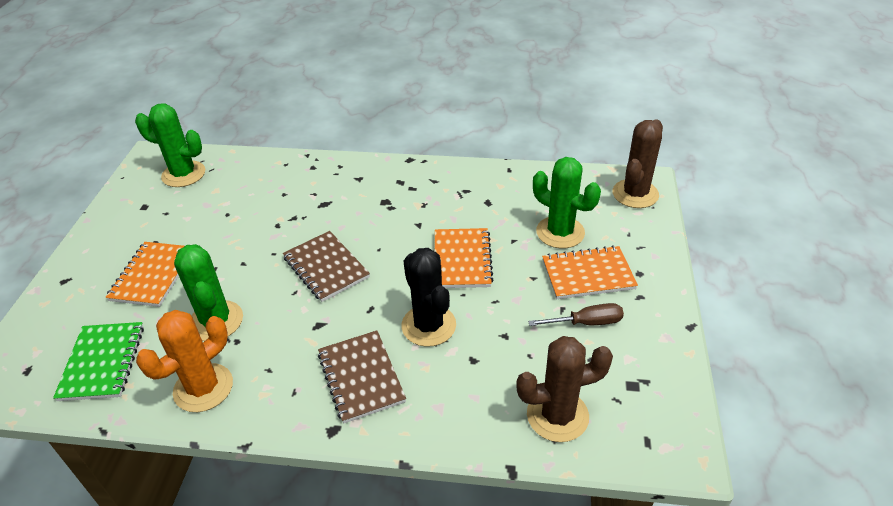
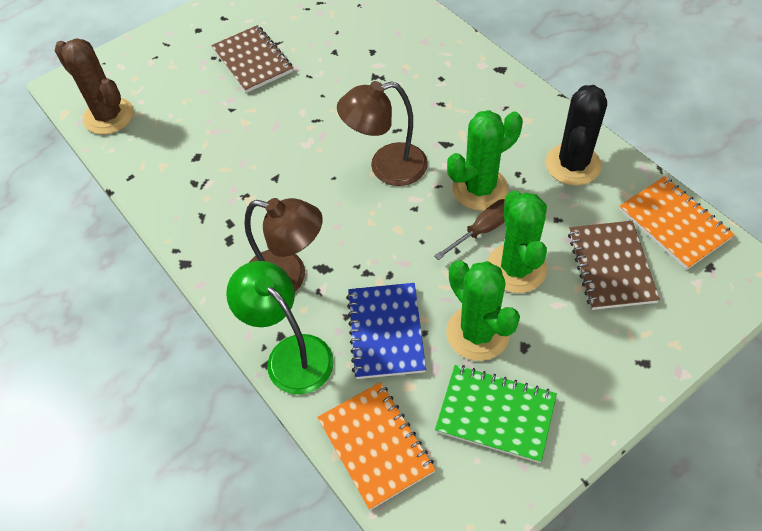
blue notebook: 0 -> 1
brown cactus: 2 -> 1
brown lamp: 0 -> 2
green lamp: 0 -> 1
orange cactus: 1 -> 0
orange notebook: 3 -> 2

